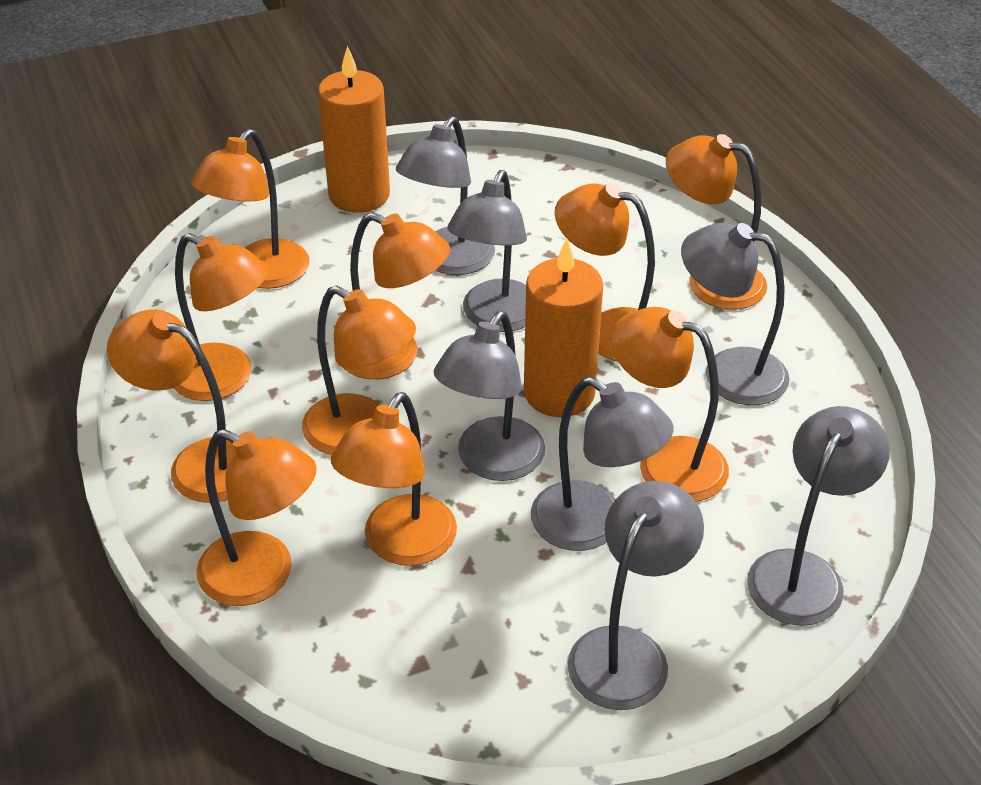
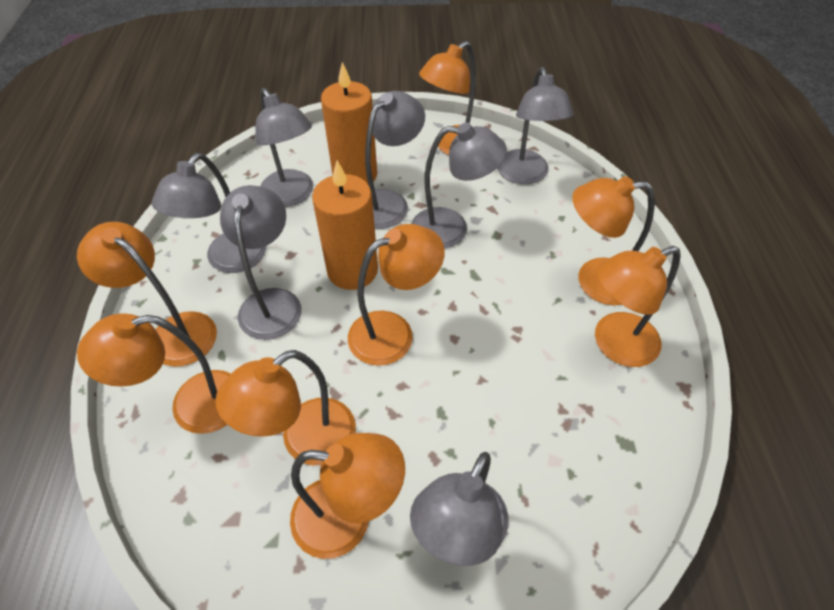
orange lamp: 10 -> 8

